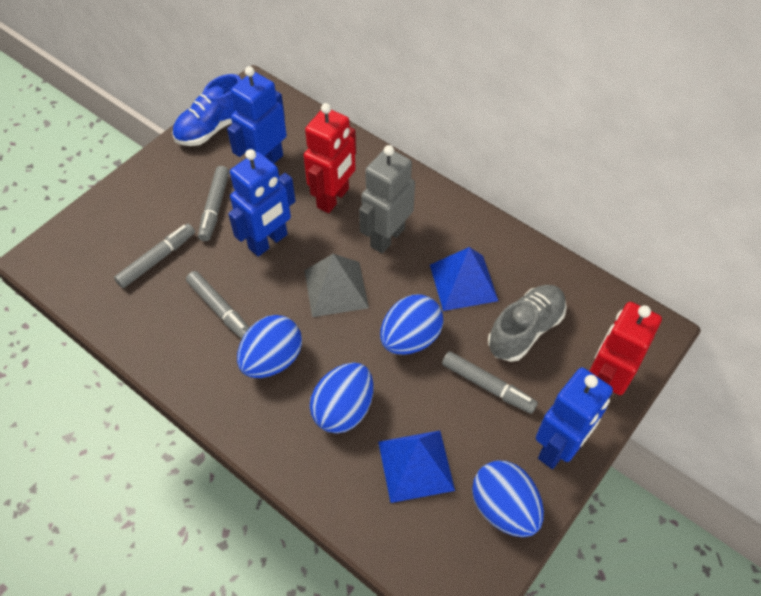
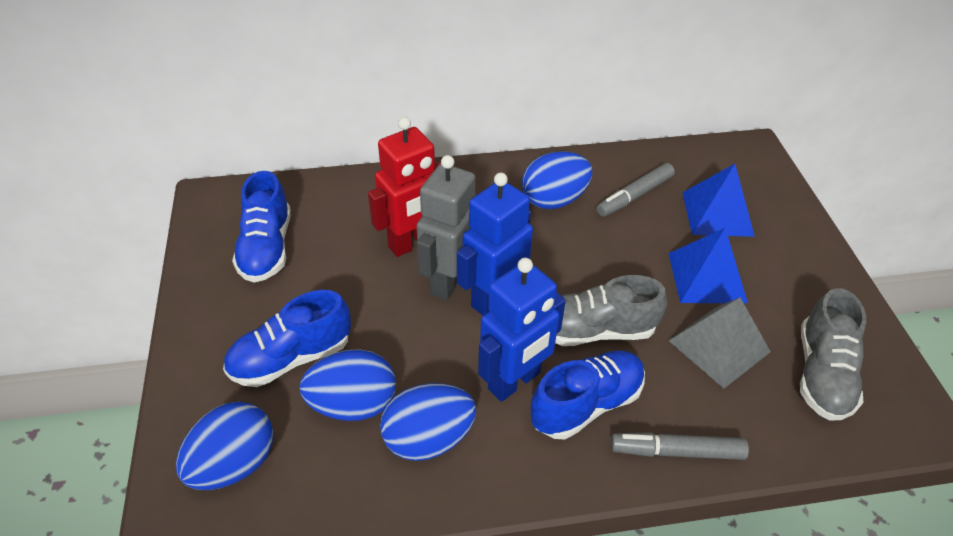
blue robot: 3 -> 2
blue shoe: 1 -> 3
grey marker: 4 -> 2
grey shoe: 1 -> 2
red robot: 2 -> 1

